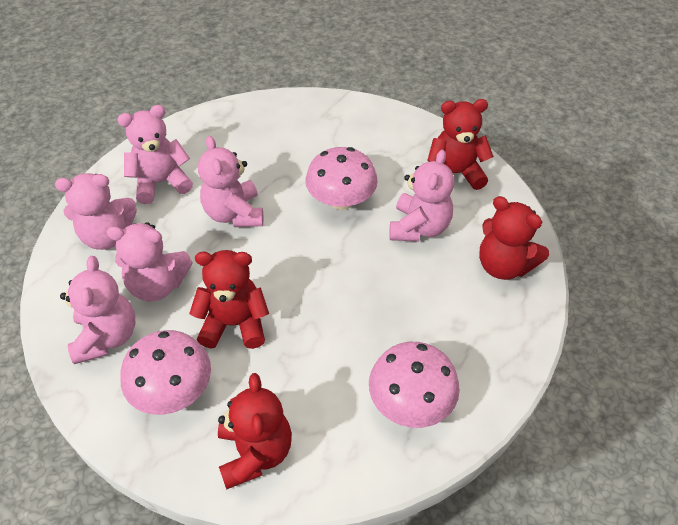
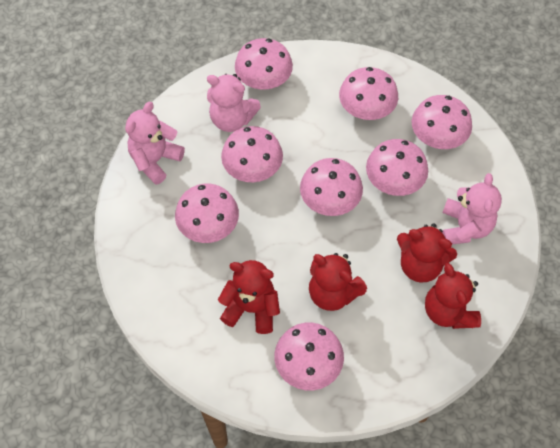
pink mushroom: 3 -> 8
pink teddy bear: 6 -> 3

